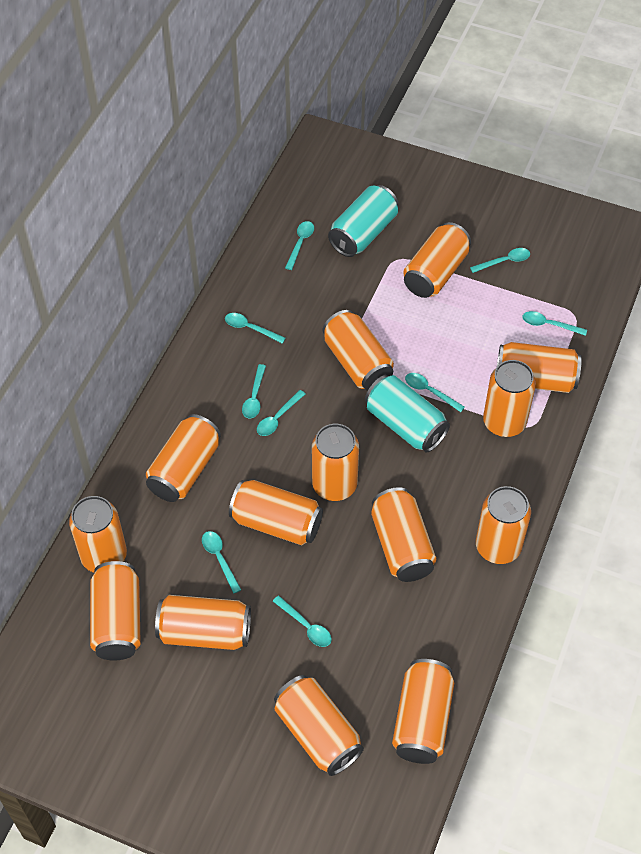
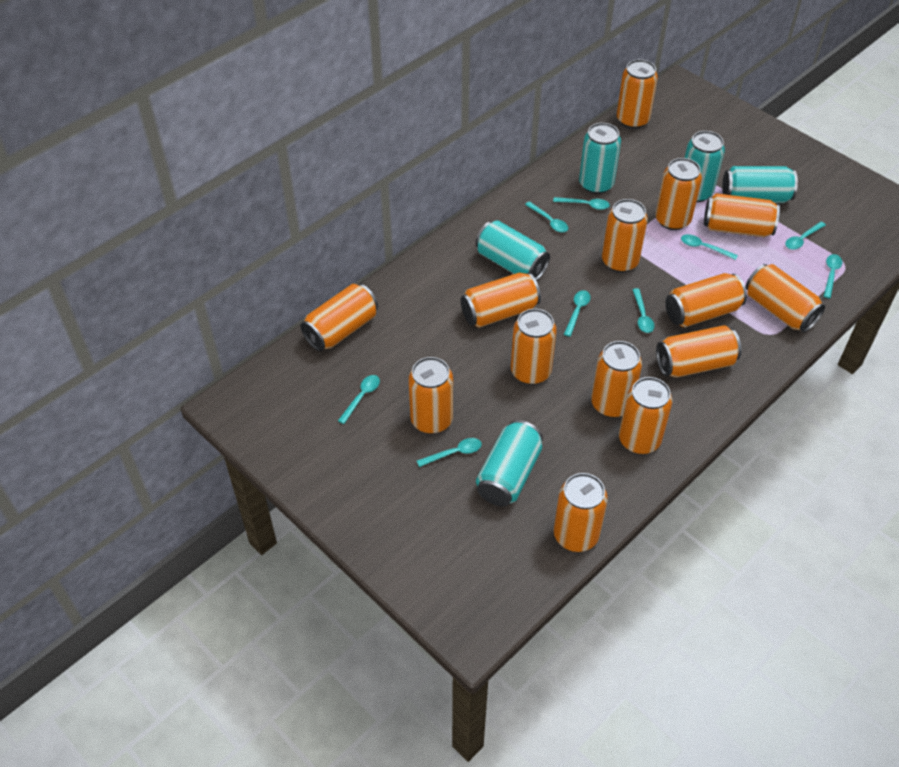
turquoise can: 2 -> 5

